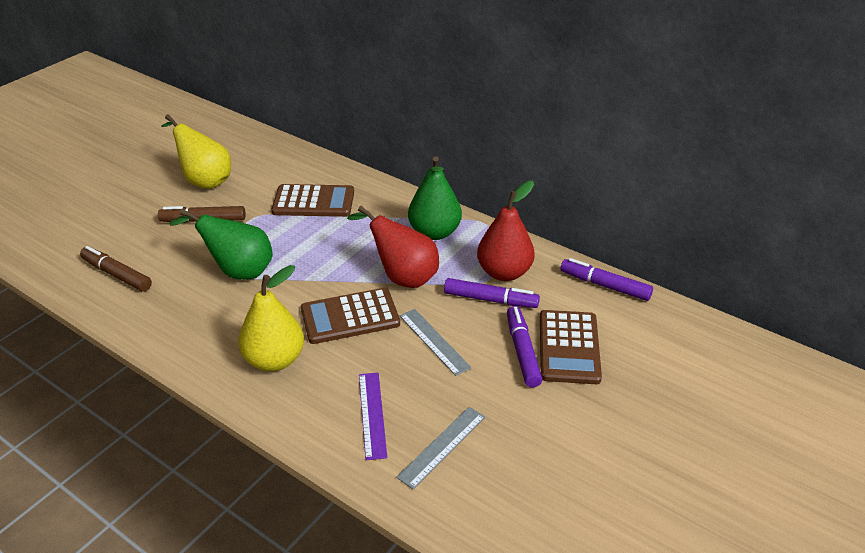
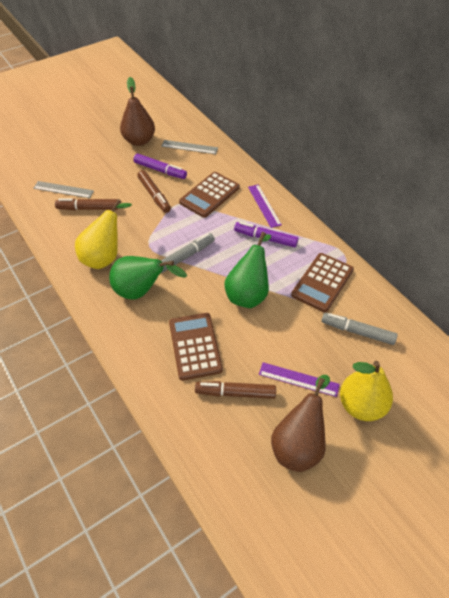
brown marker: 2 -> 3
brown pear: 0 -> 2
grey marker: 0 -> 2
purple marker: 3 -> 2
purple ruler: 1 -> 2
red pear: 2 -> 0

